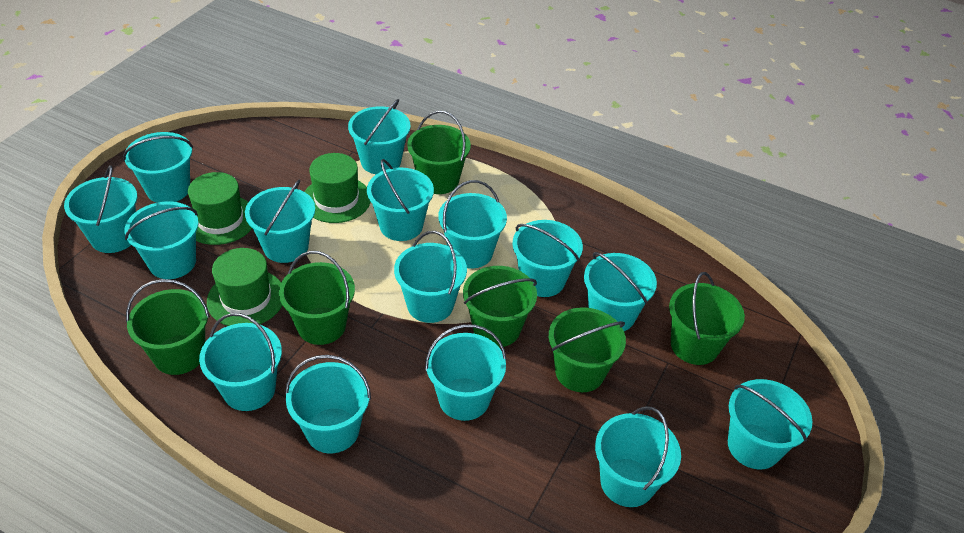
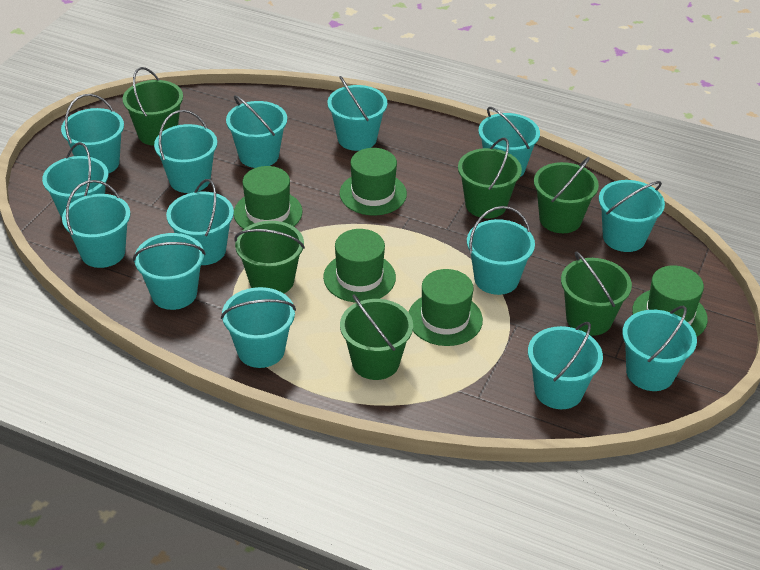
green hat: 3 -> 5
turquoise bucket: 15 -> 14

